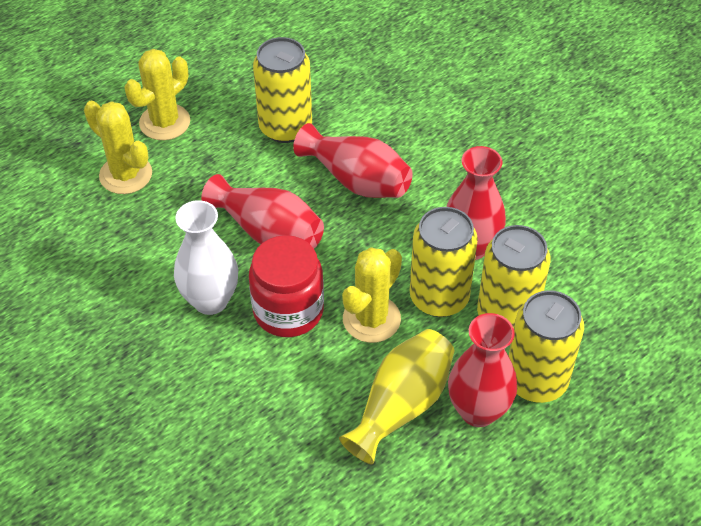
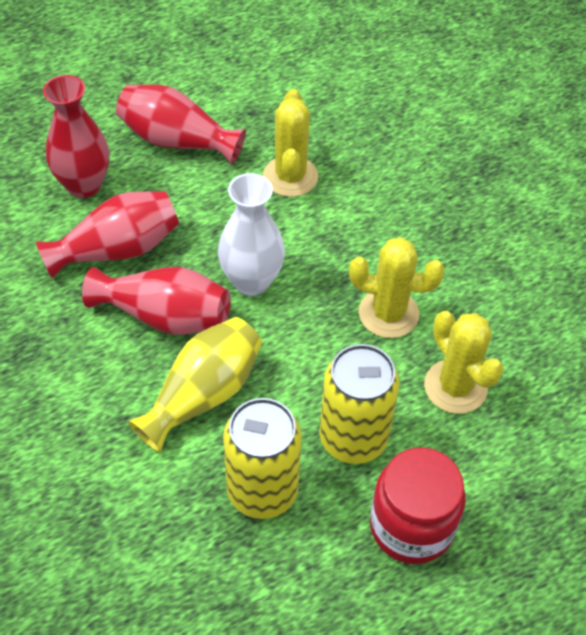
yellow can: 4 -> 2

